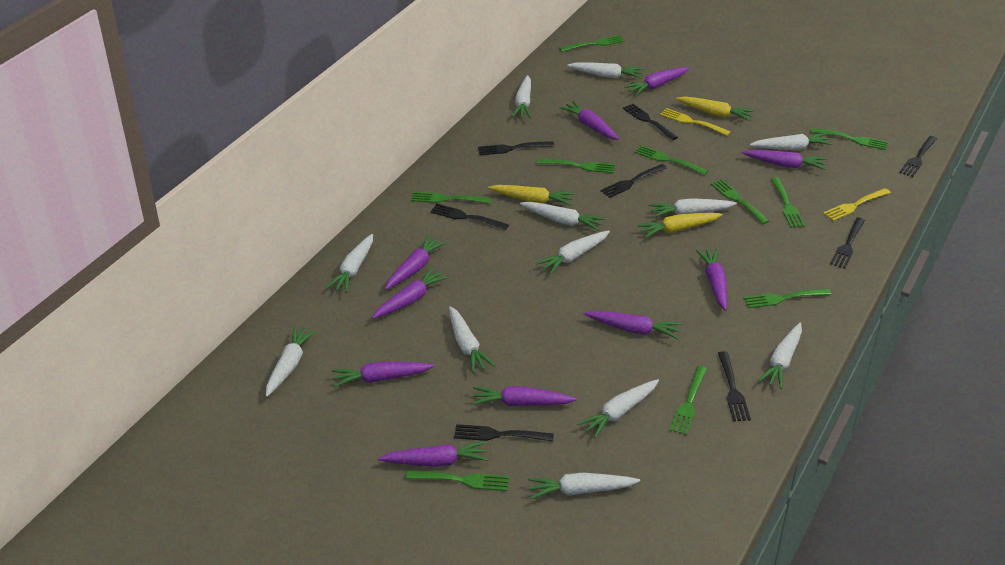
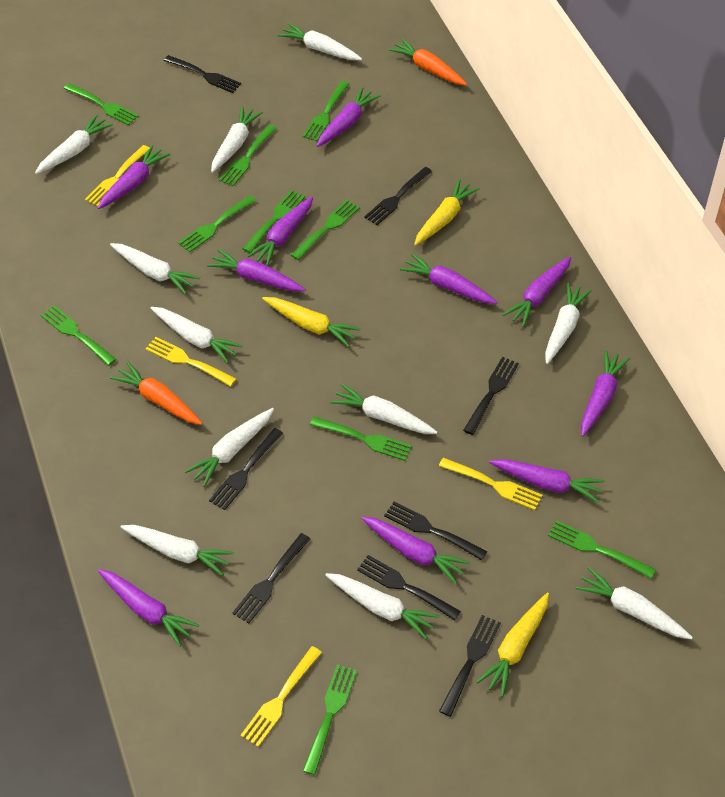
orange carrot: 0 -> 2
white carrot: 12 -> 11
yellow fork: 2 -> 4

